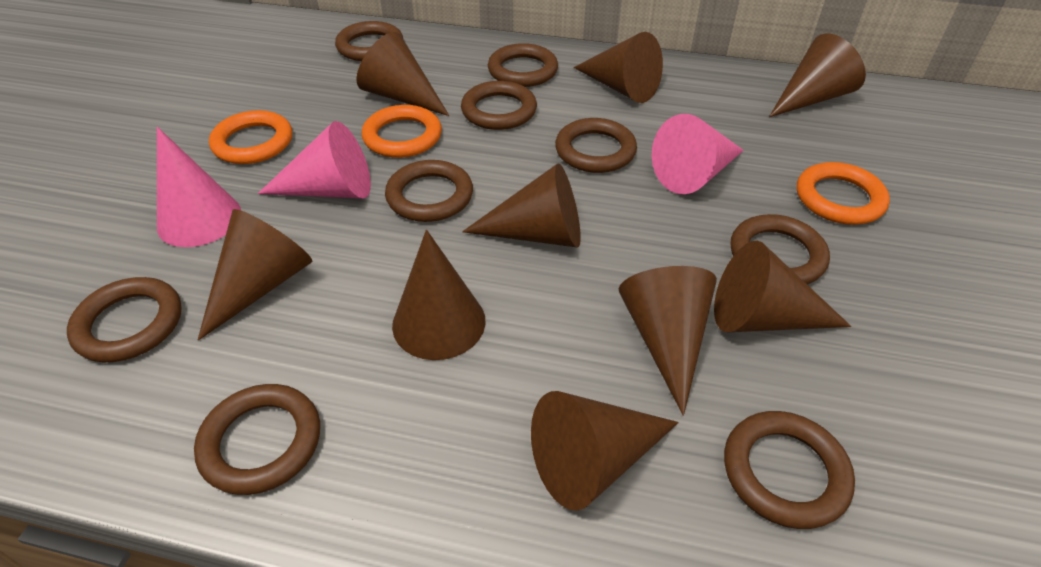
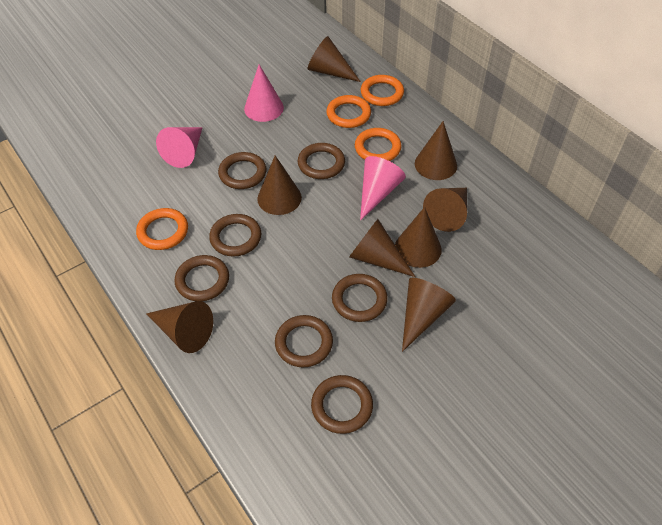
brown cone: 9 -> 8
brown ring: 9 -> 7
orange ring: 3 -> 4

